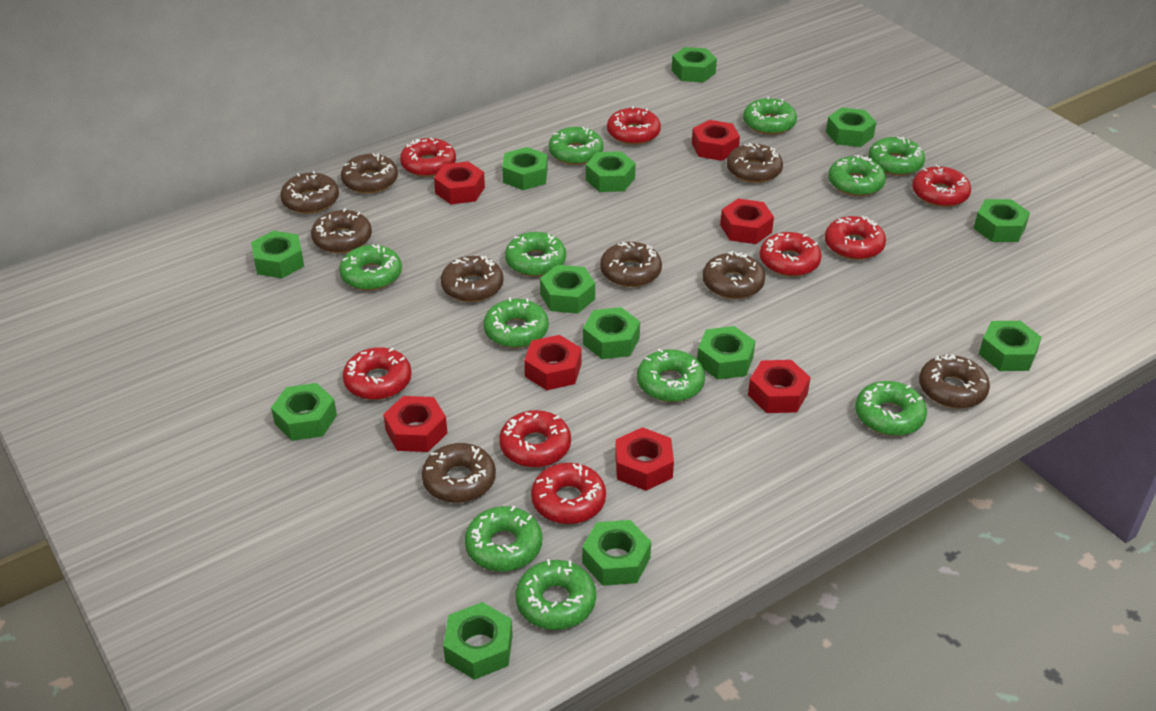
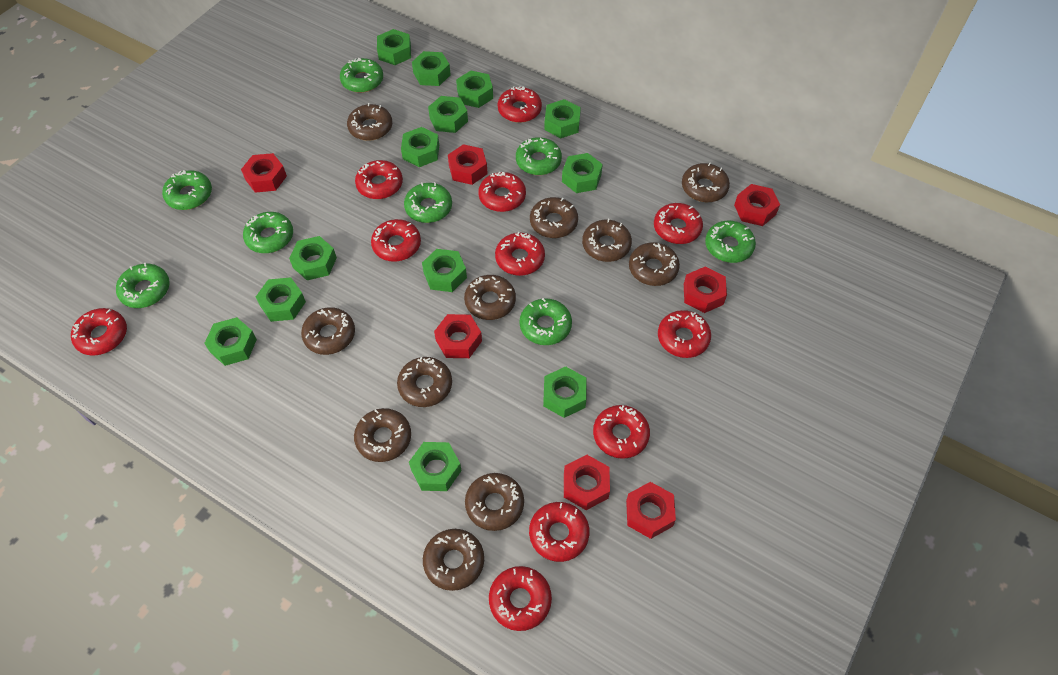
brown donut: 9 -> 11
green donut: 11 -> 8
red donut: 8 -> 11

